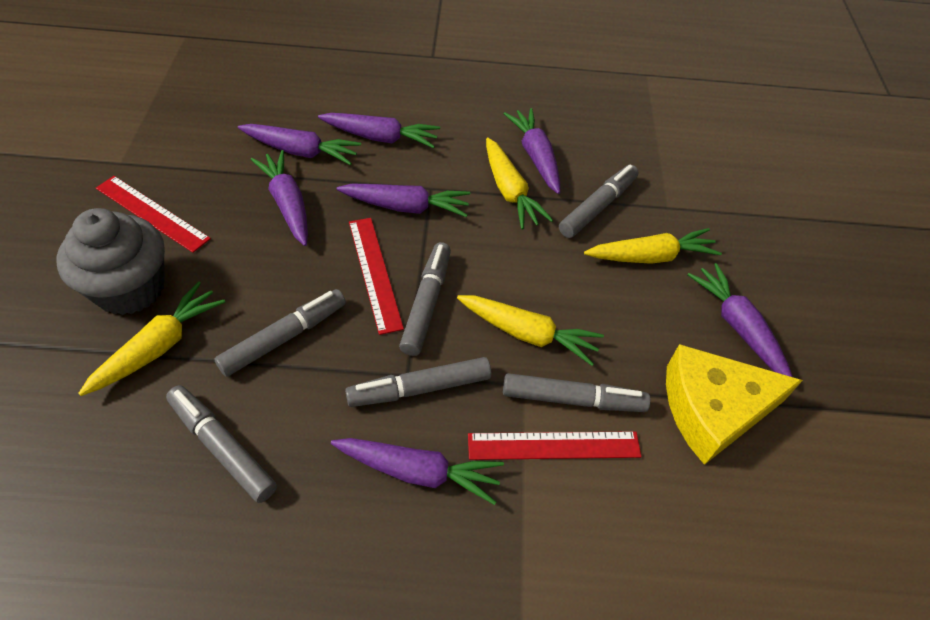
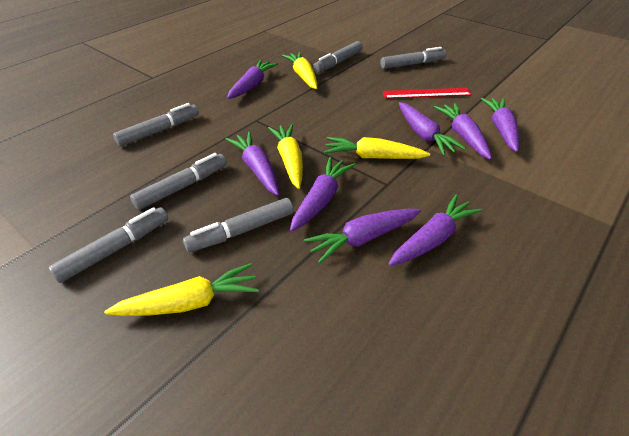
grey cupcake: 1 -> 0
purple carrot: 7 -> 8
red ruler: 3 -> 1
yellow cheese: 1 -> 0

